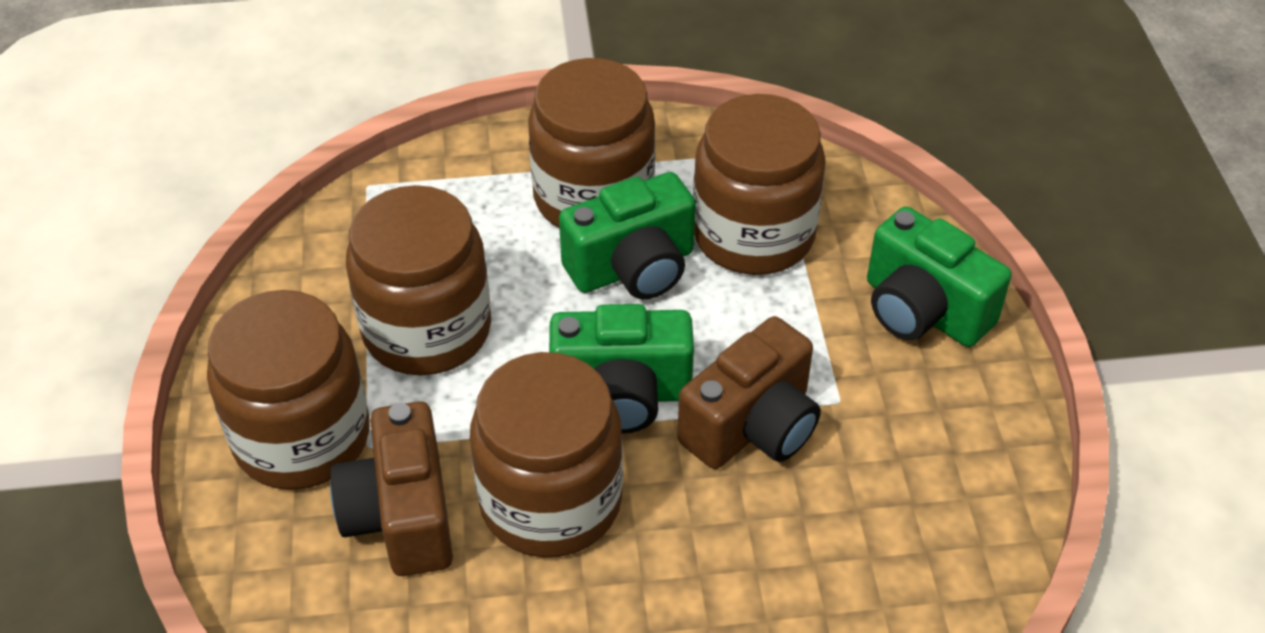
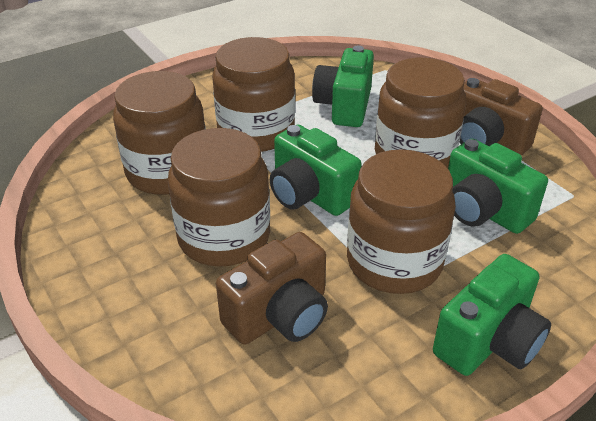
green camera: 3 -> 4

